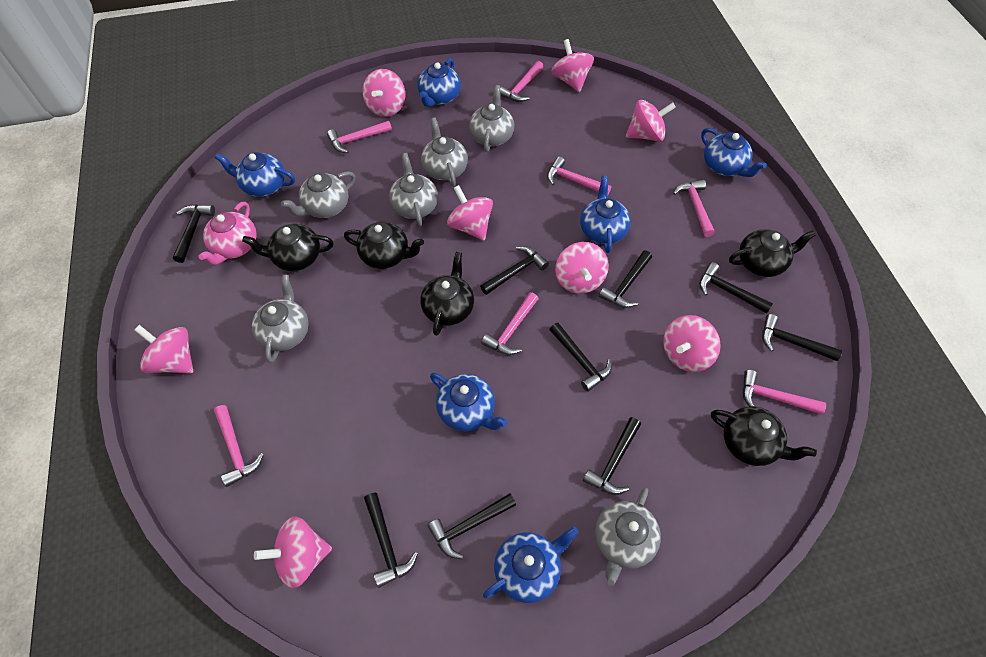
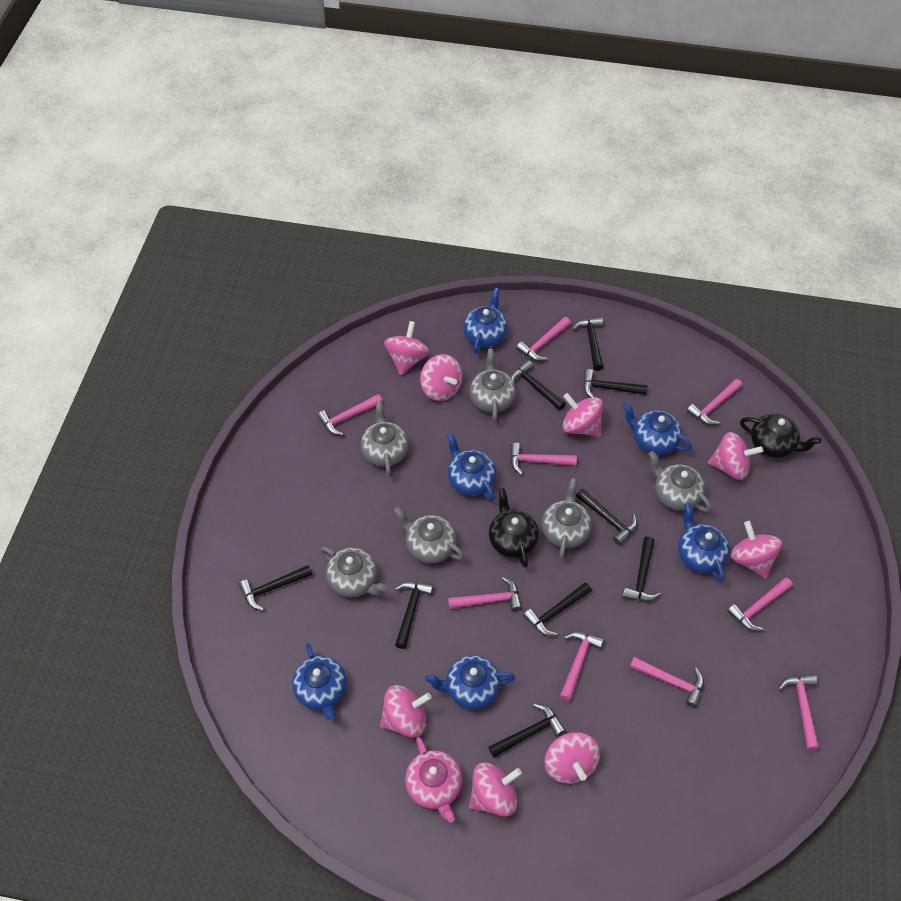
black teapot: 5 -> 2
pink hammer: 7 -> 9

